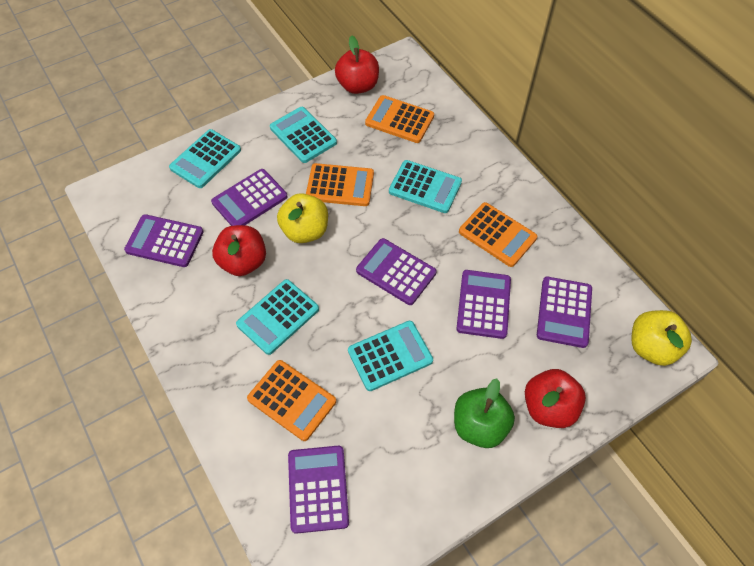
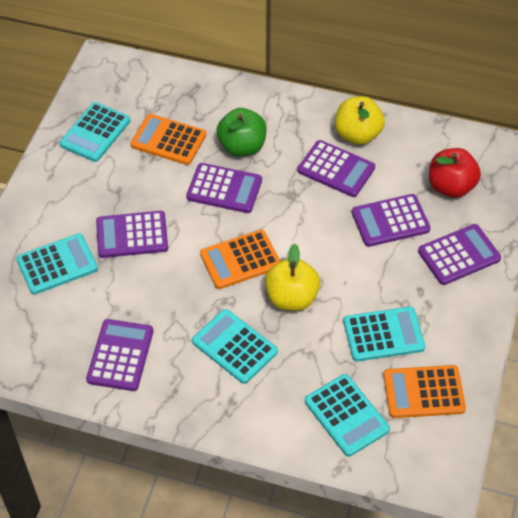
orange calculator: 4 -> 3
red apple: 3 -> 1

